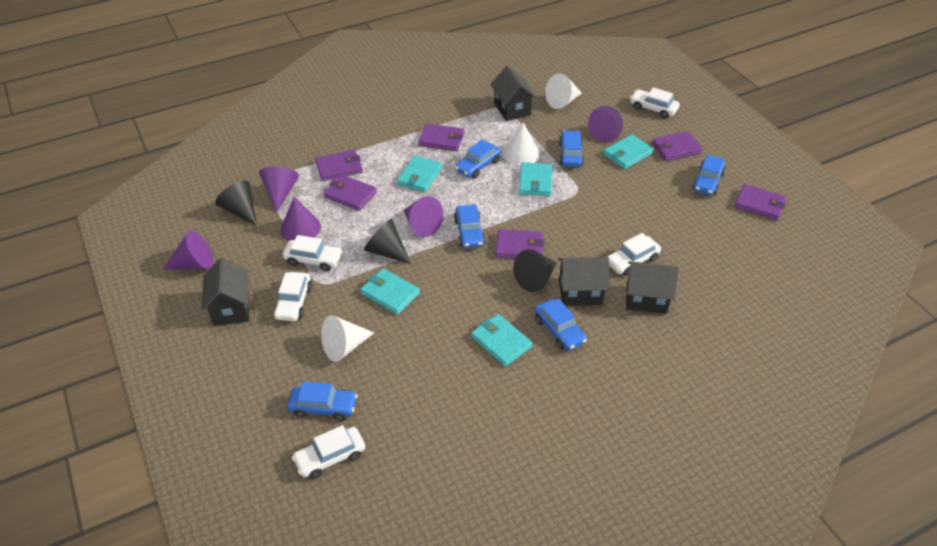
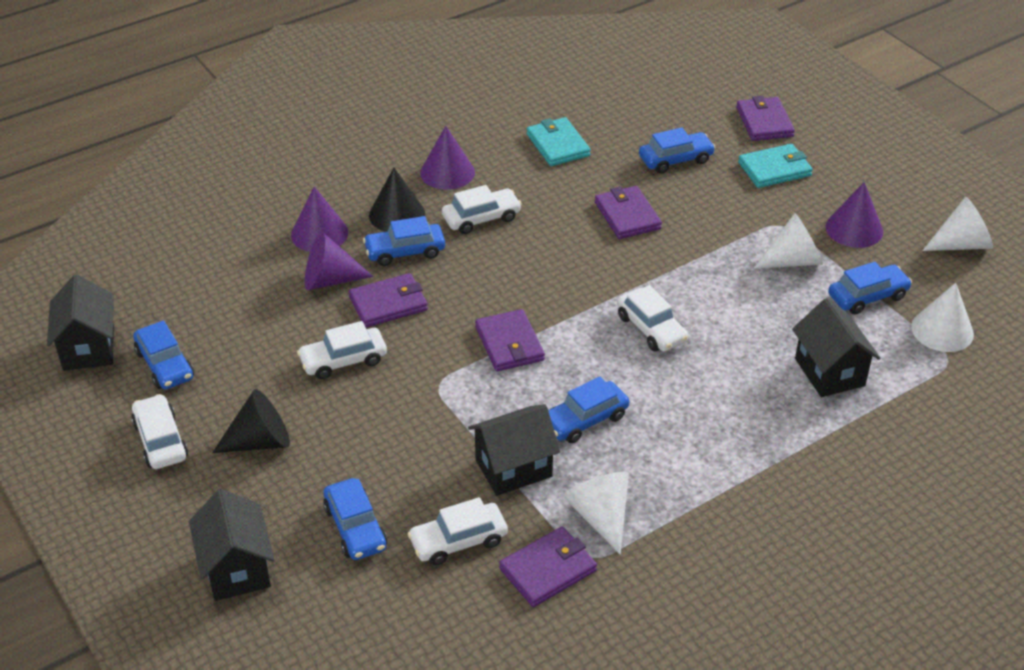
black cone: 3 -> 2
purple cone: 5 -> 4
purple wallet: 6 -> 5
turquoise wallet: 5 -> 2
white cone: 3 -> 4

